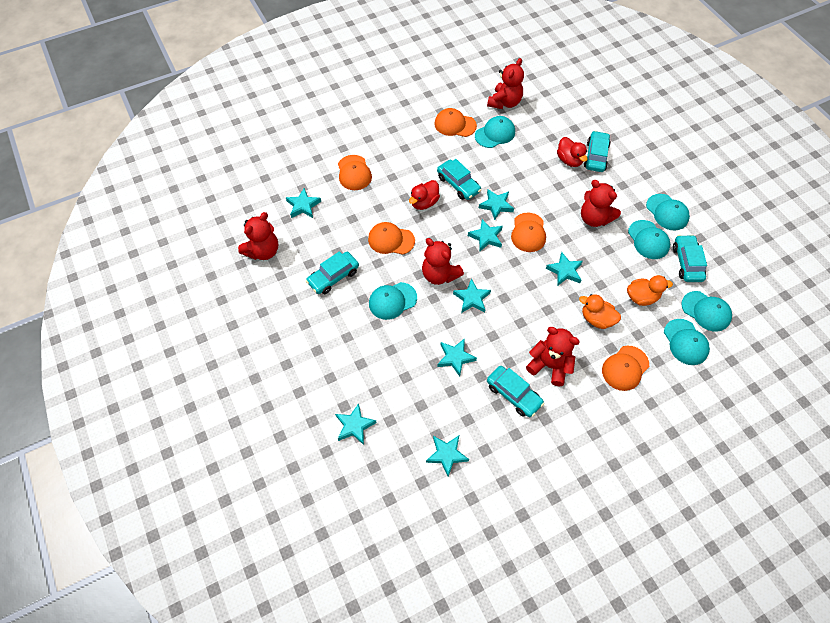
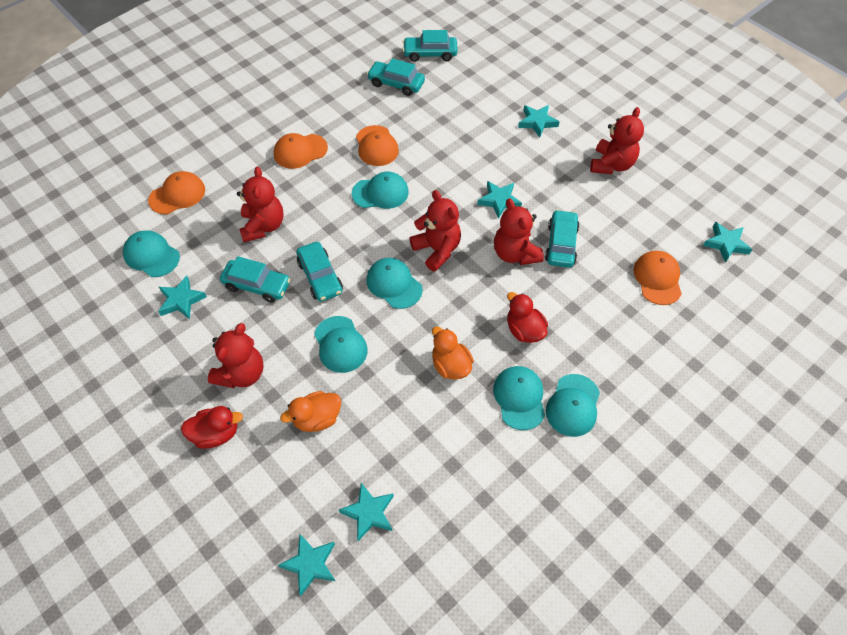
orange cap: 5 -> 4
turquoise star: 8 -> 6

